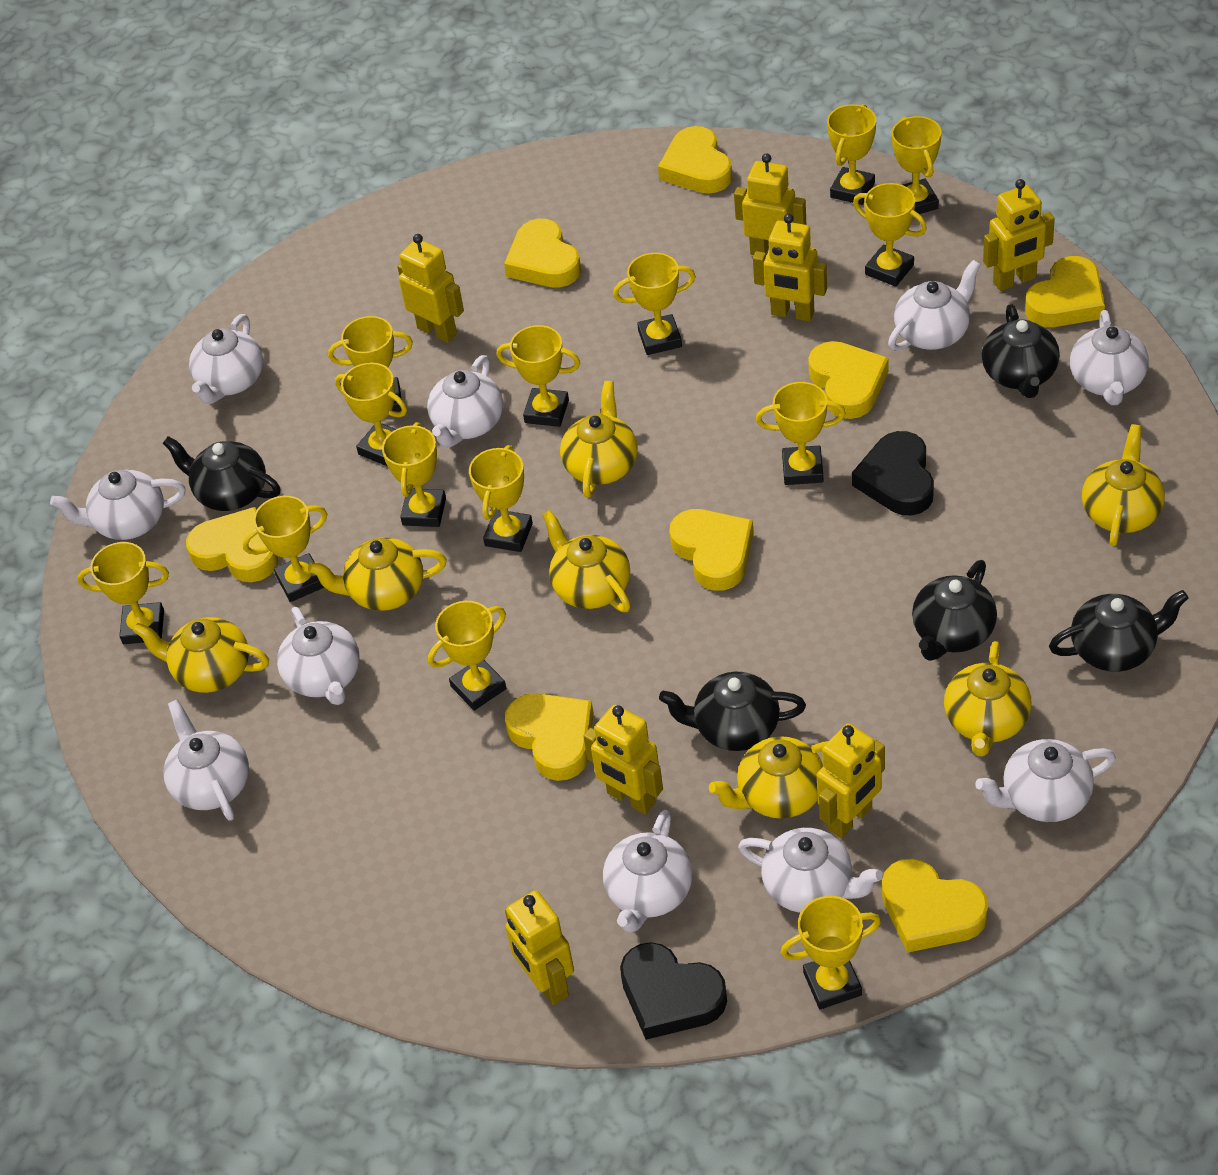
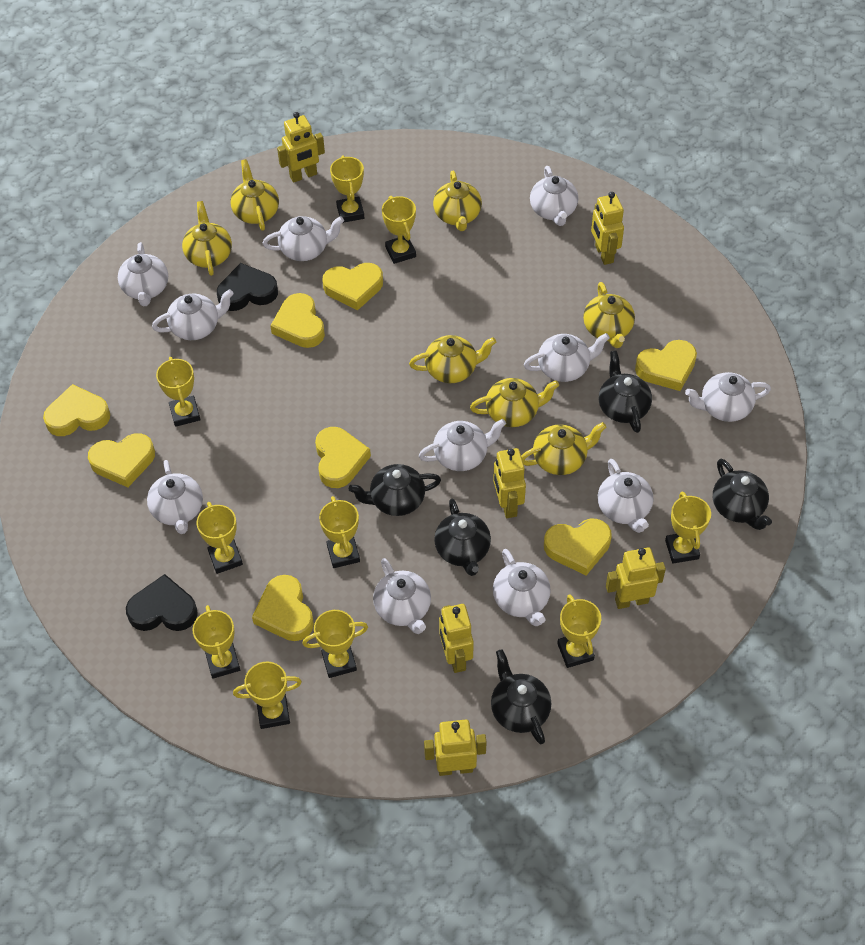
white teapot: 10 -> 11
yellow robot: 7 -> 6
yellow trophy: 14 -> 10

